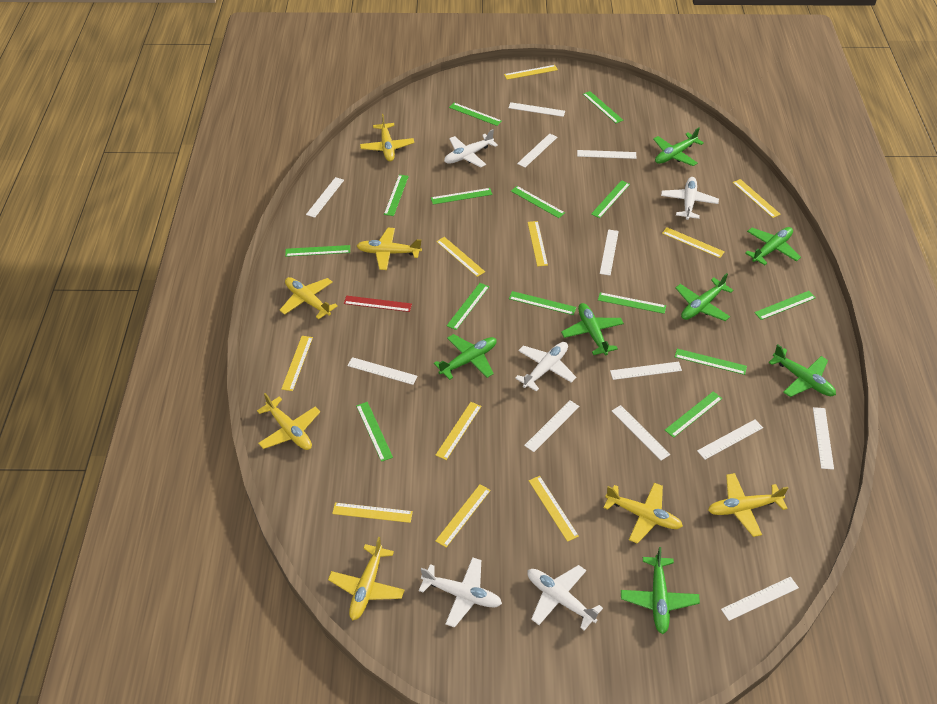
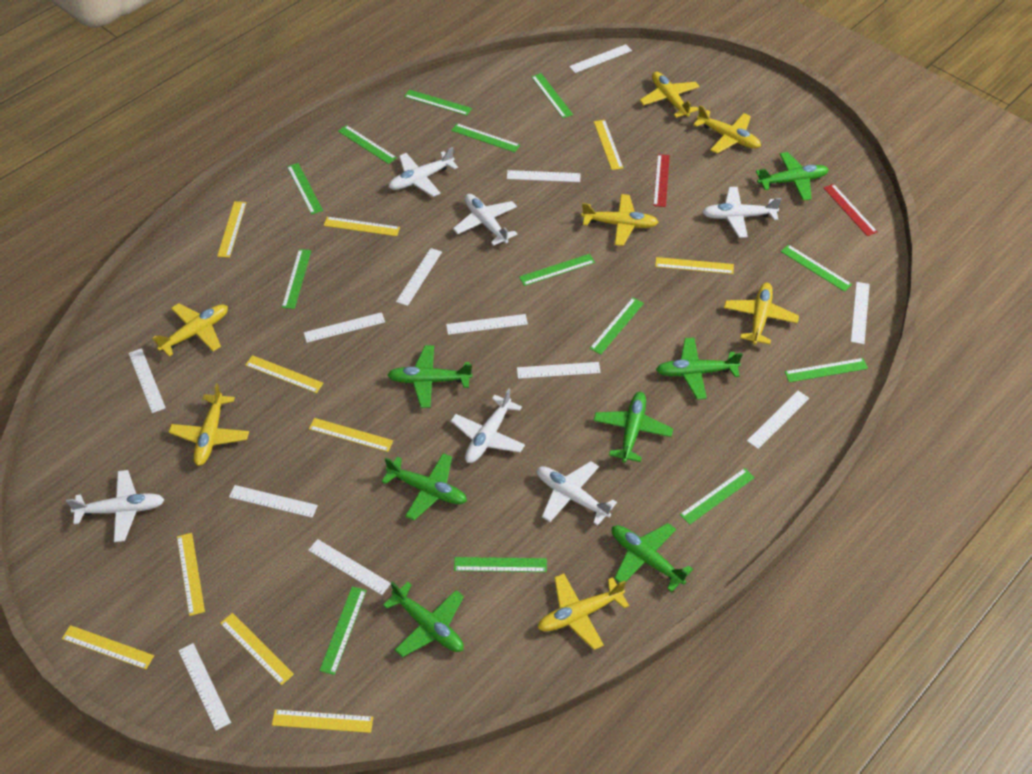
green ruler: 14 -> 13
red ruler: 1 -> 2
white plane: 5 -> 6

